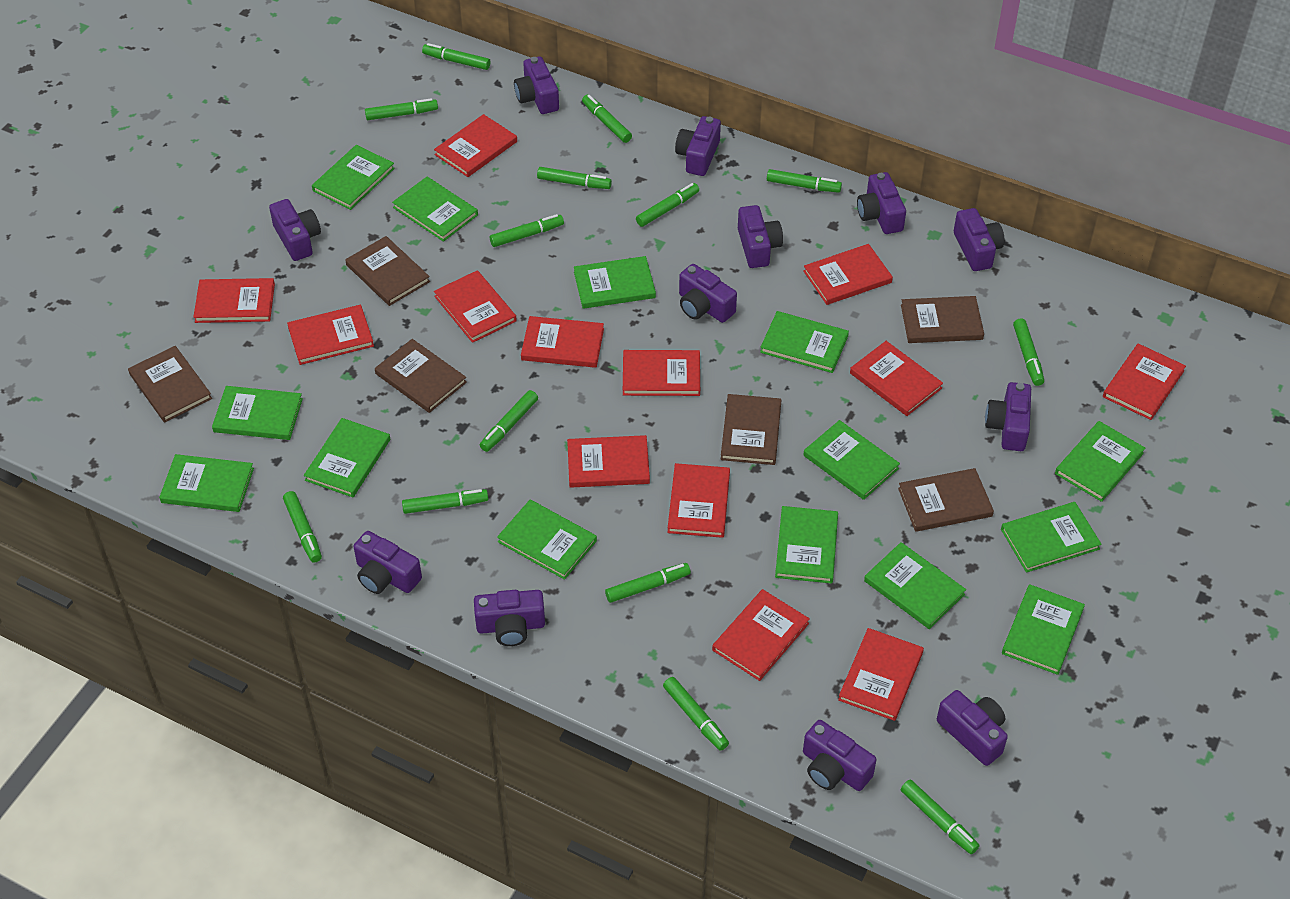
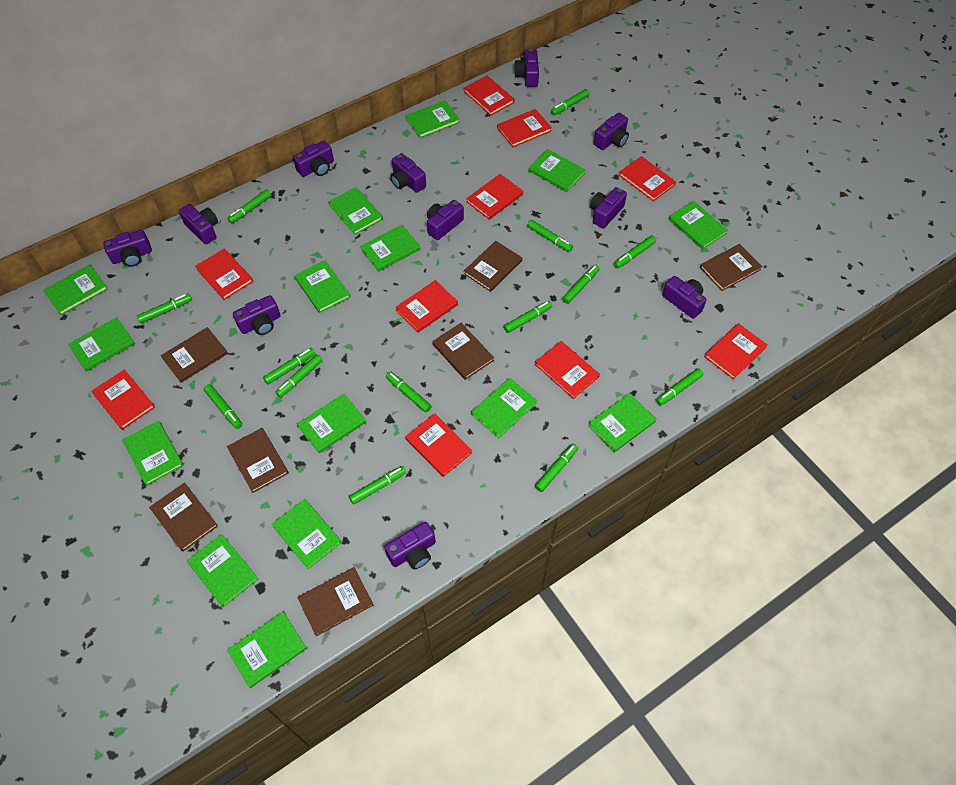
brown book: 6 -> 7
green book: 14 -> 15
purple camera: 12 -> 11
red book: 13 -> 10

